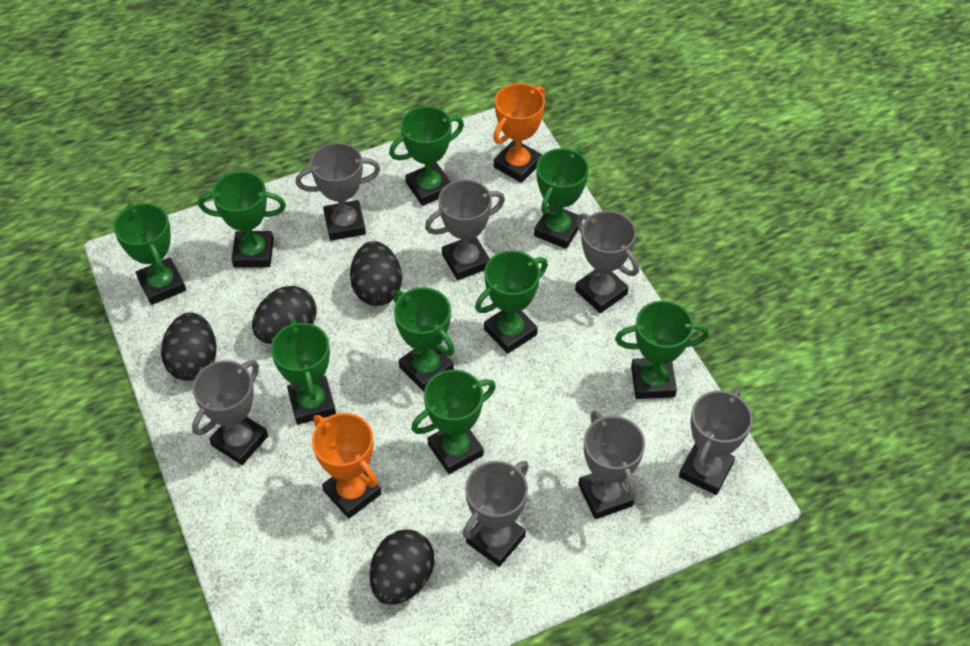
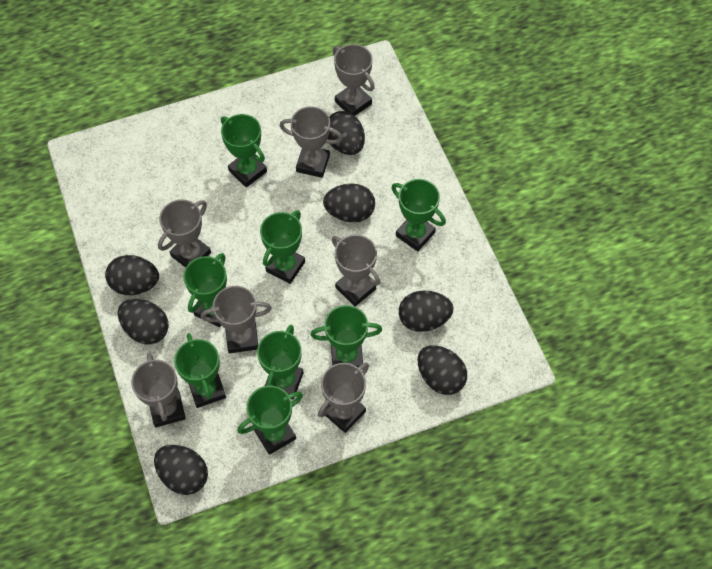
black egg: 4 -> 7
green trophy: 9 -> 8
orange trophy: 2 -> 0

